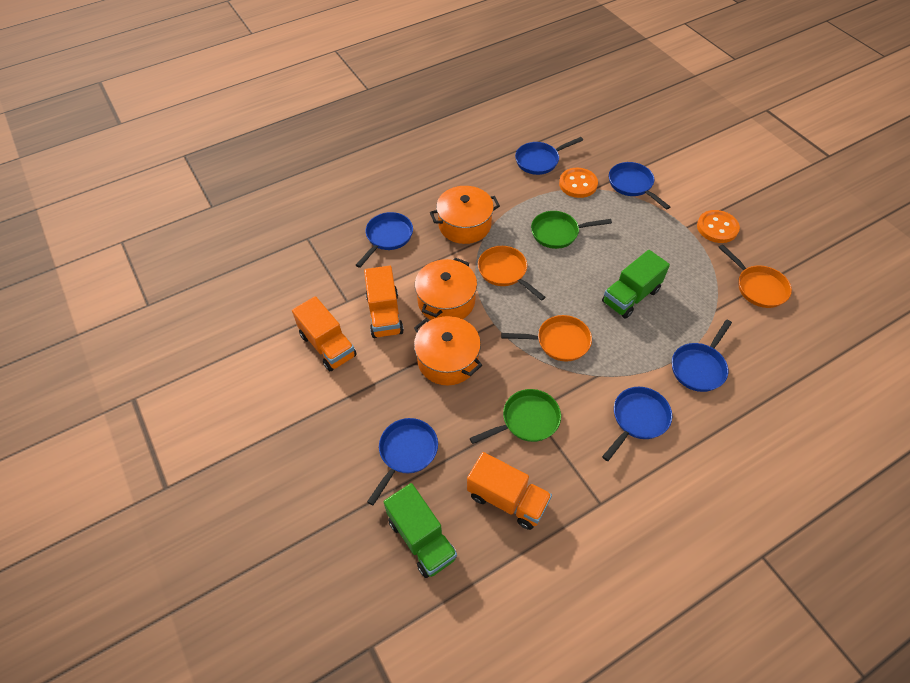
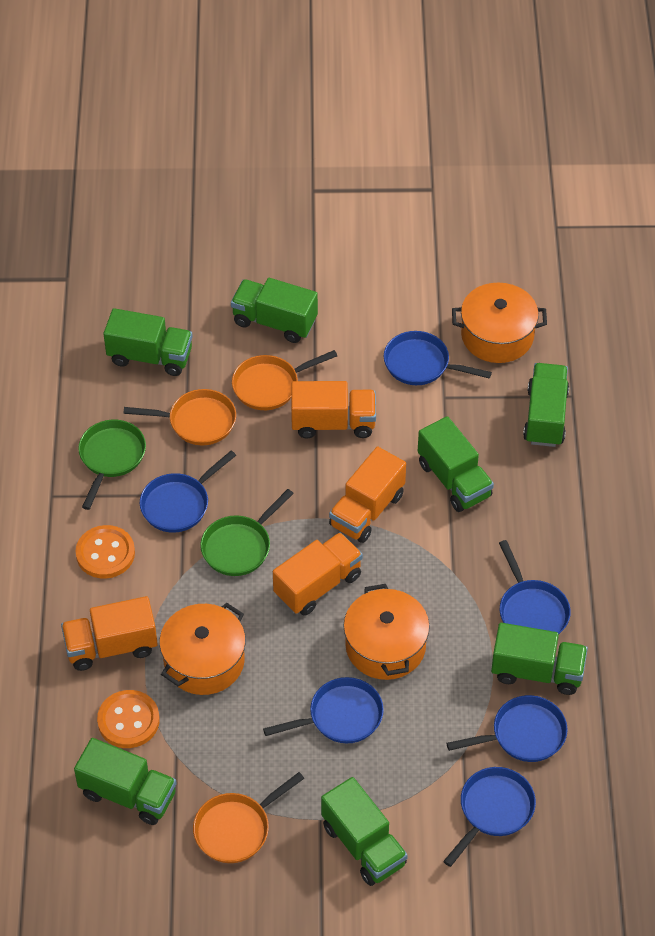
green truck: 2 -> 7
orange truck: 3 -> 4

